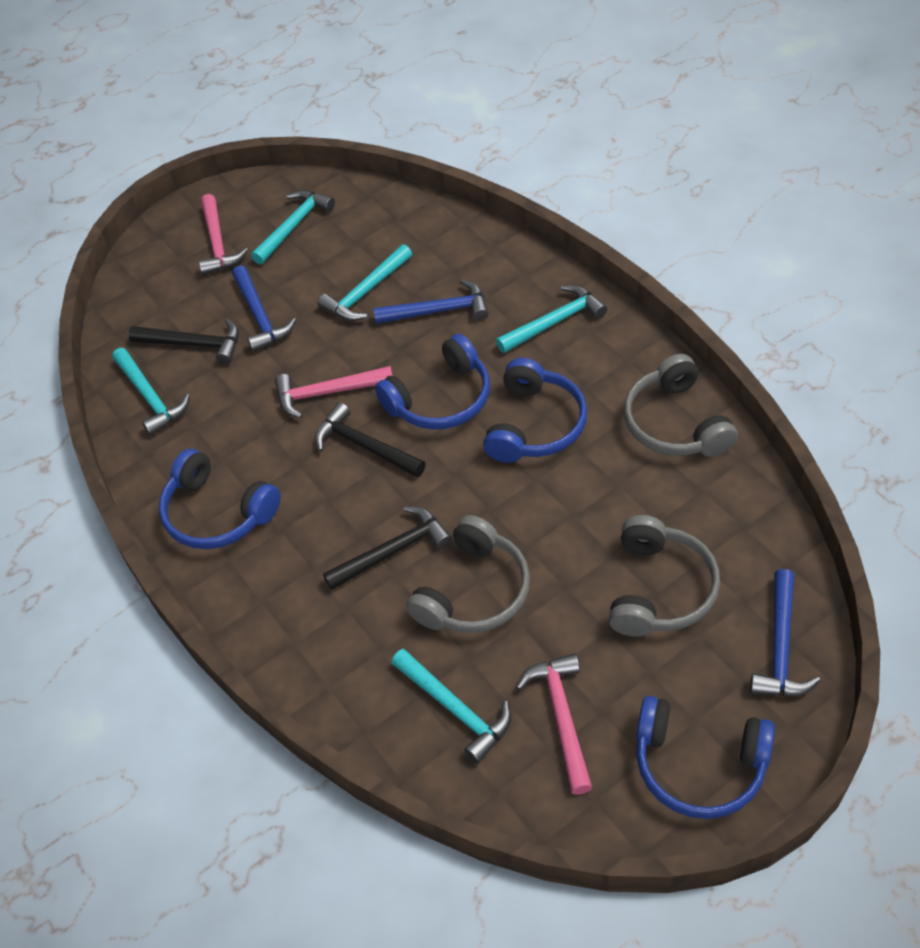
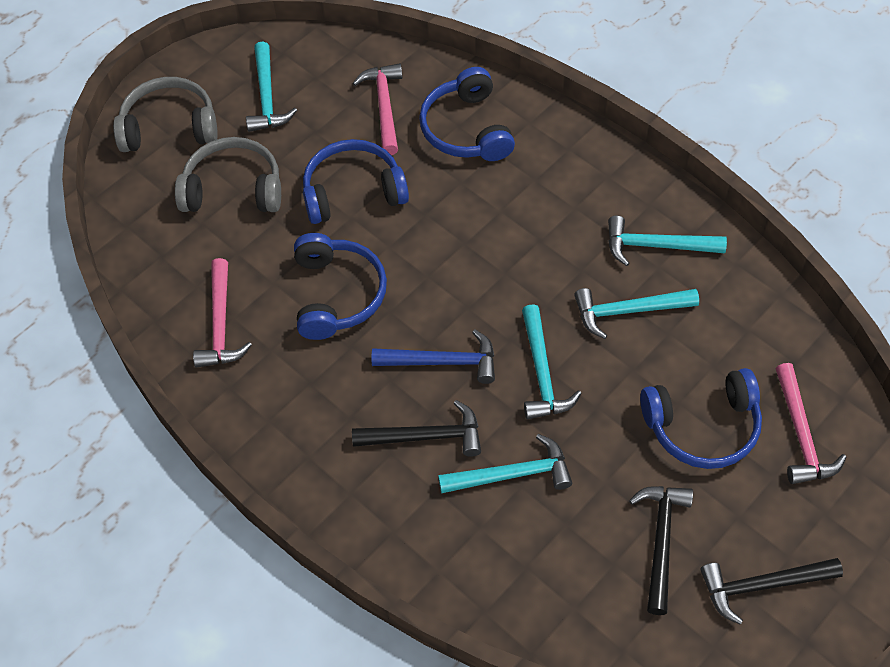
blue hammer: 3 -> 1
grey headphones: 3 -> 2

